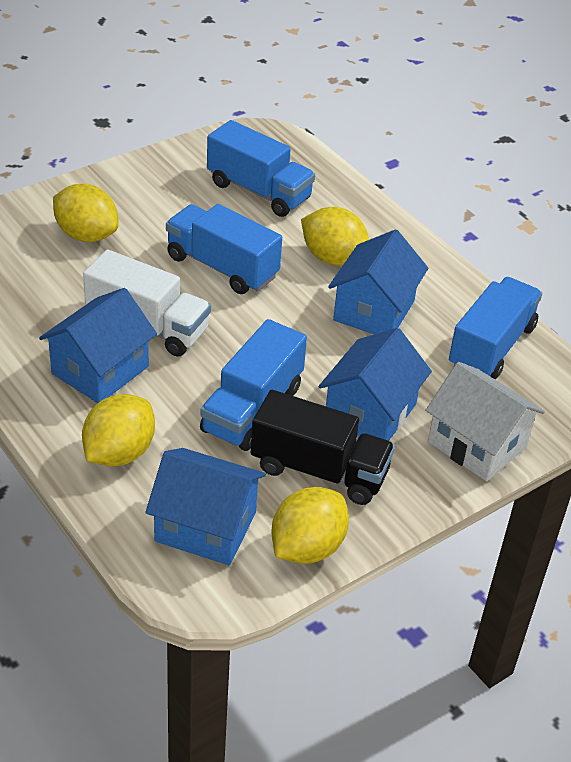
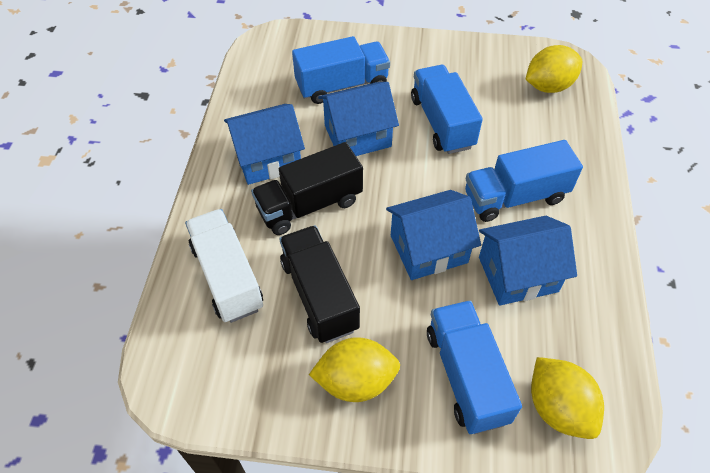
black truck: 1 -> 2
white house: 1 -> 0
yellow lemon: 4 -> 3

